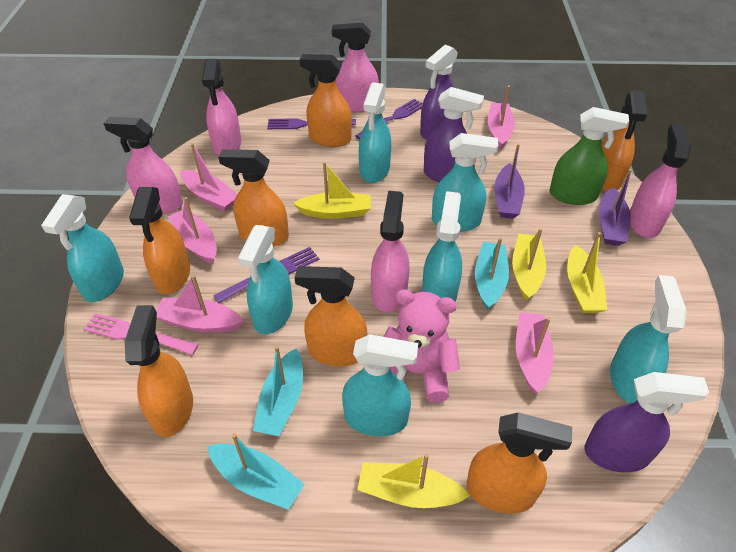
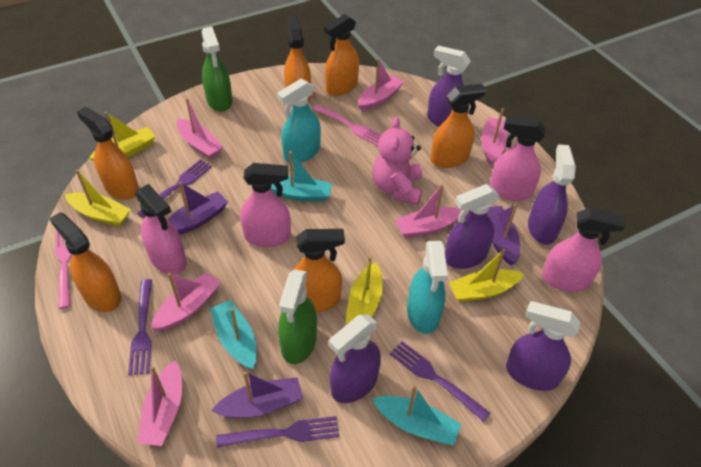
green spray bottle: 1 -> 2
orange spray bottle: 7 -> 6
pink boat: 5 -> 6
pink fork: 1 -> 2
pink spray bottle: 5 -> 4
purple boat: 2 -> 3
purple fork: 3 -> 4
purple spray bottle: 3 -> 5
turquoise spray bottle: 7 -> 2

